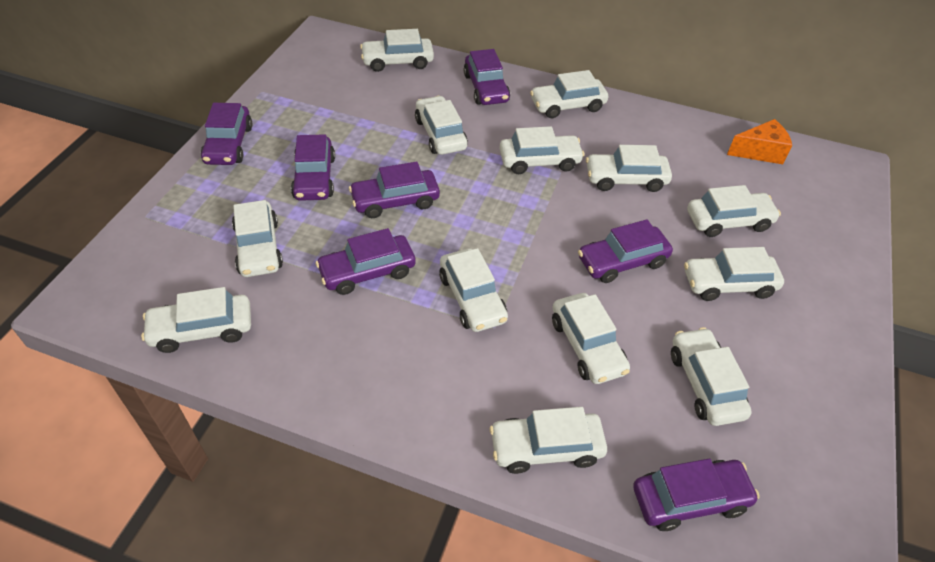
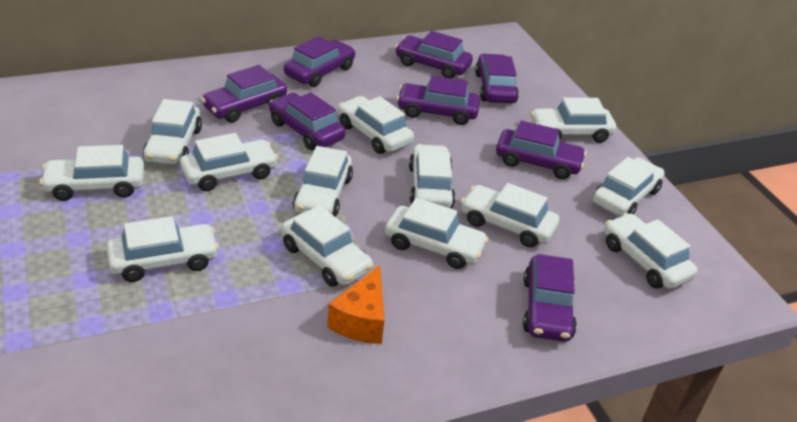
purple car: 7 -> 8

